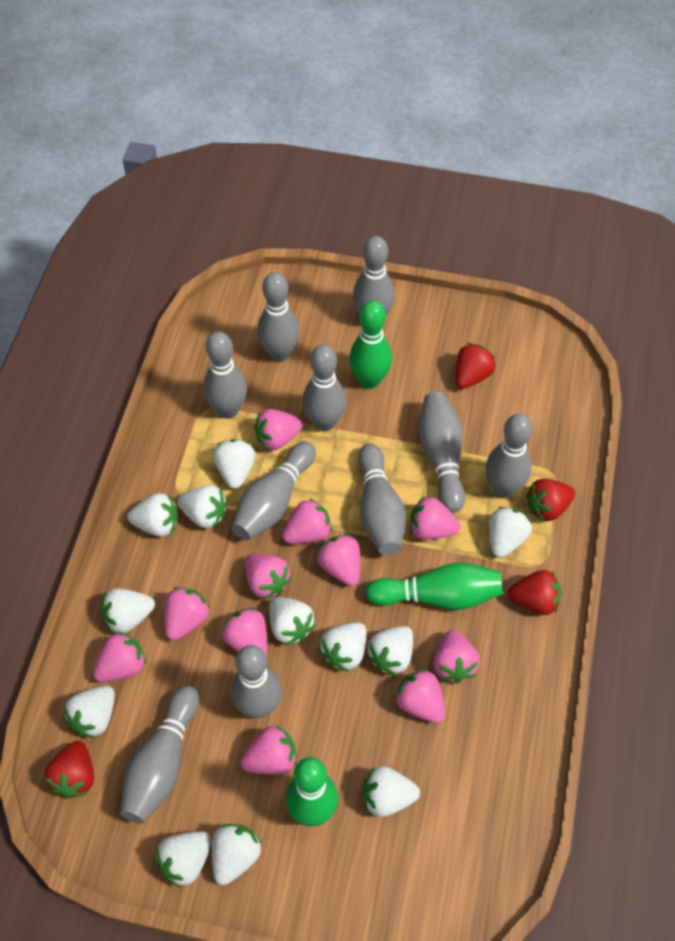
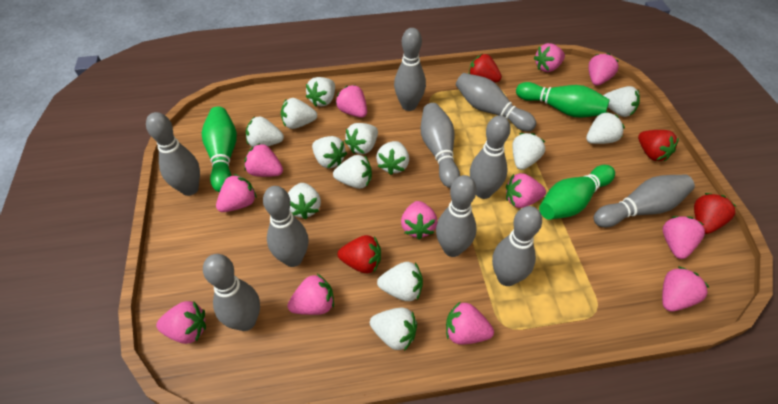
pink strawberry: 11 -> 12
white strawberry: 12 -> 13

